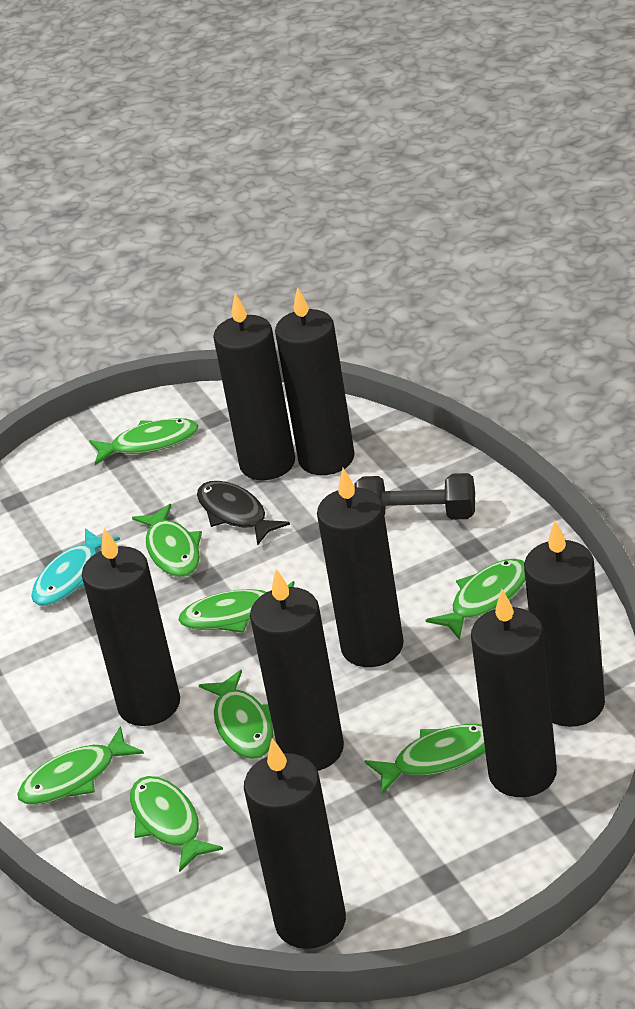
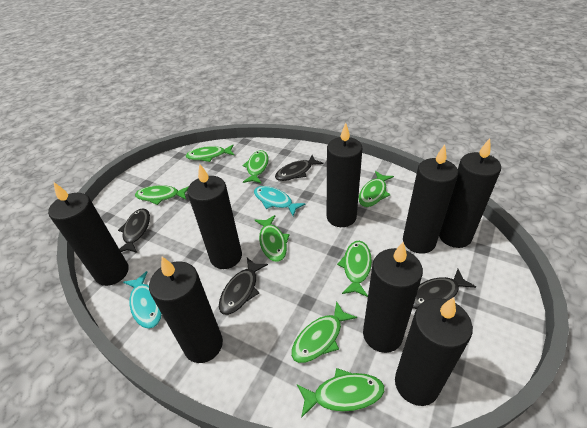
black dumbbell: 1 -> 0
black fish: 1 -> 4
turquoise fish: 1 -> 2

